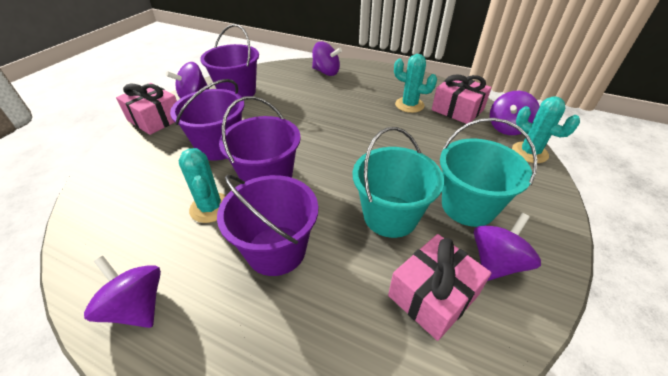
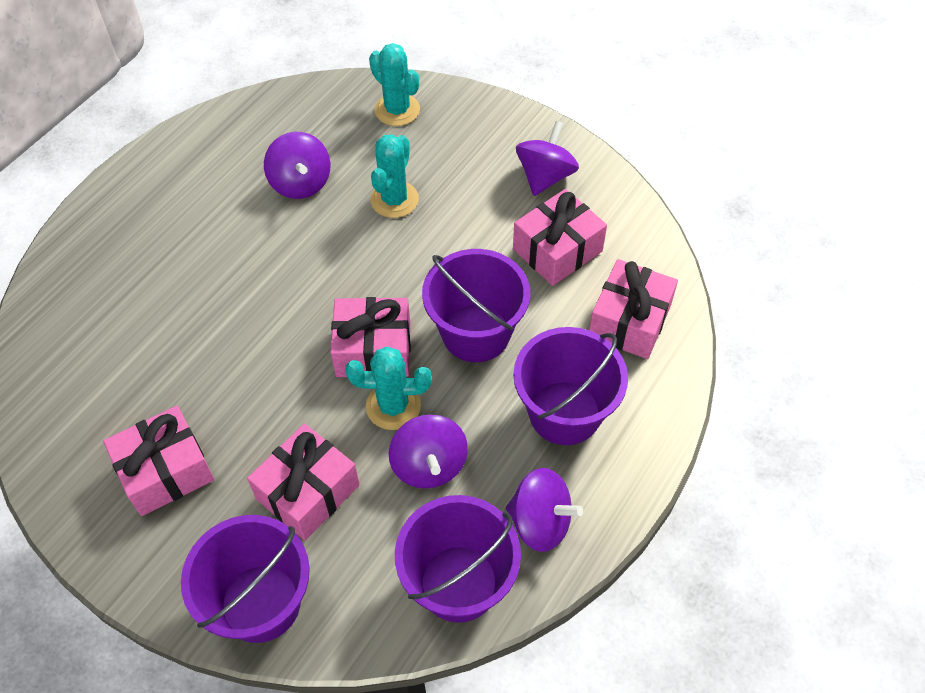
pink gift: 3 -> 5
purple spinning top: 5 -> 4
turquoise bucket: 2 -> 0

